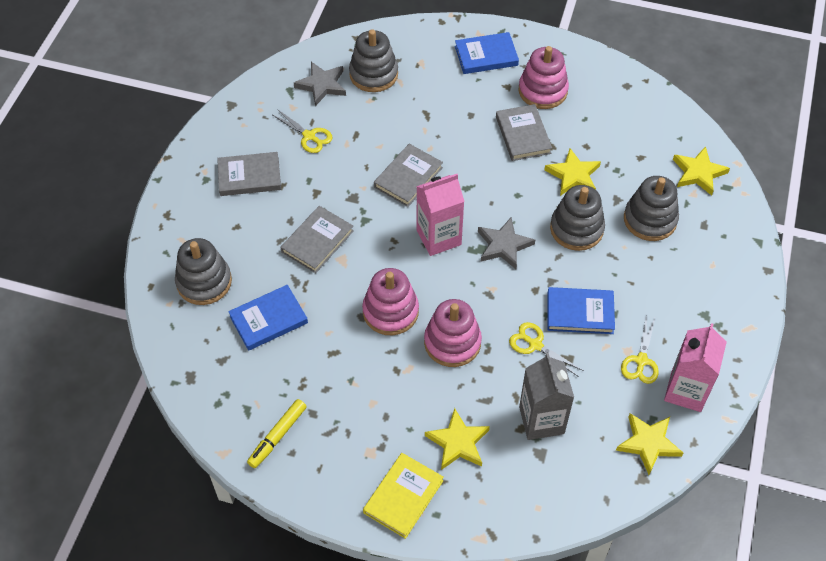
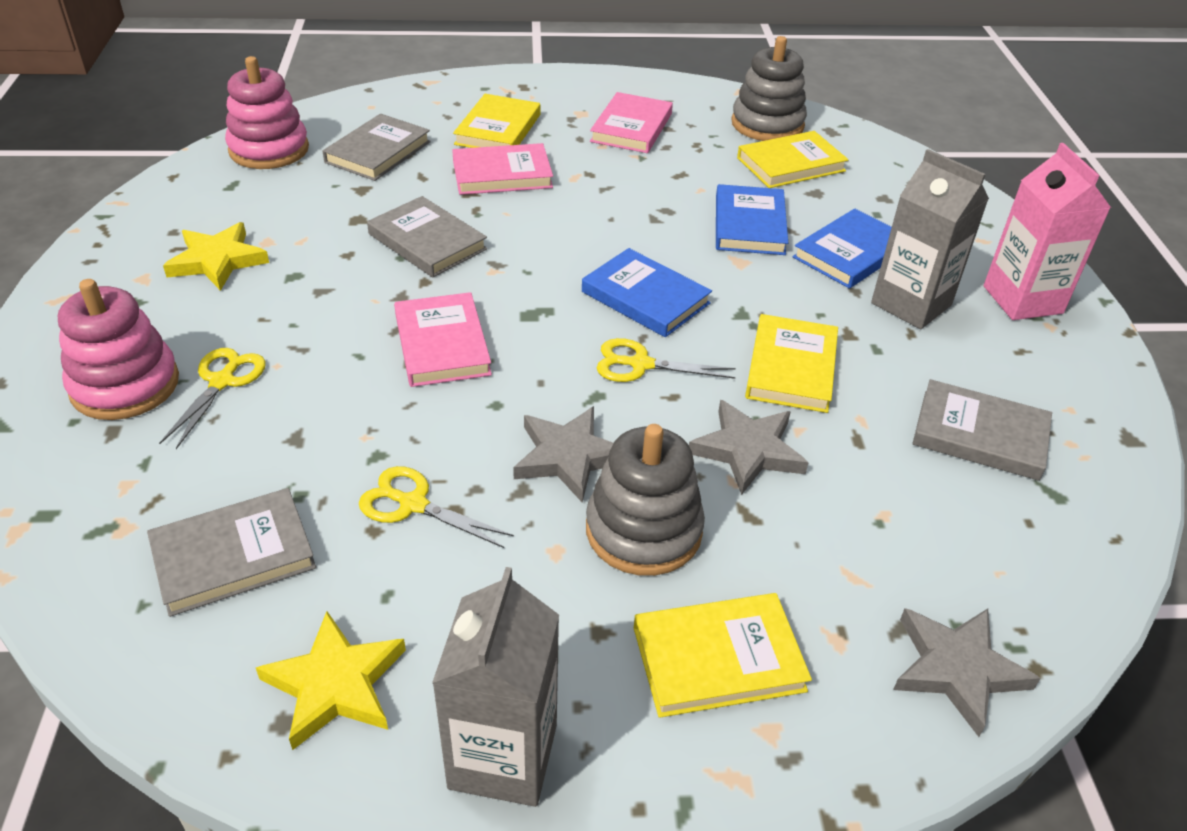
grey carton: 1 -> 2
grey stacking toy: 4 -> 2
grey star: 2 -> 3
pink book: 0 -> 3
pink carton: 2 -> 1
pink stacking toy: 3 -> 2
yellow book: 1 -> 4
yellow marker: 1 -> 0
yellow star: 4 -> 2

